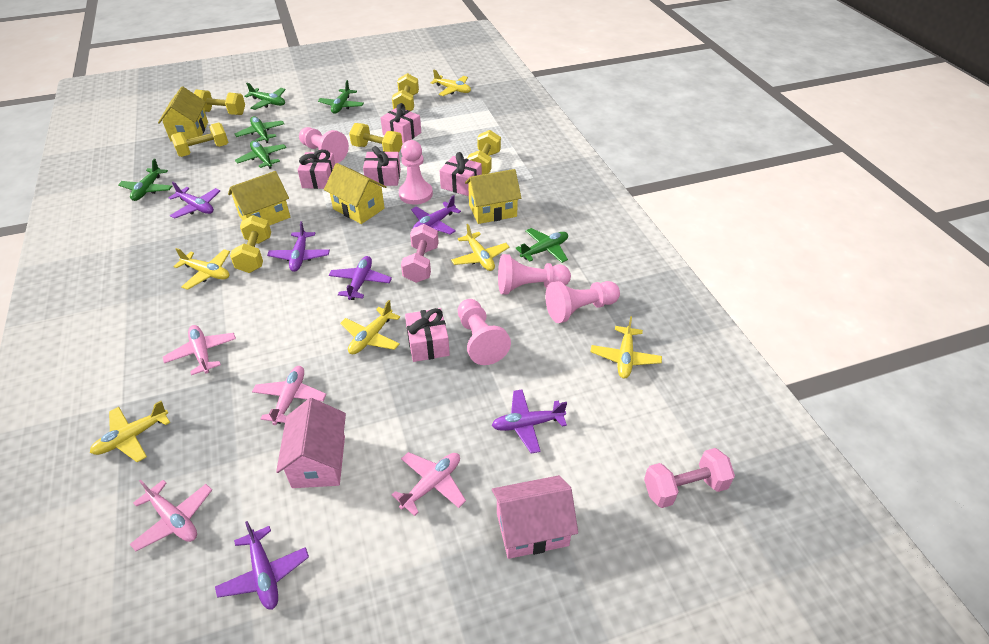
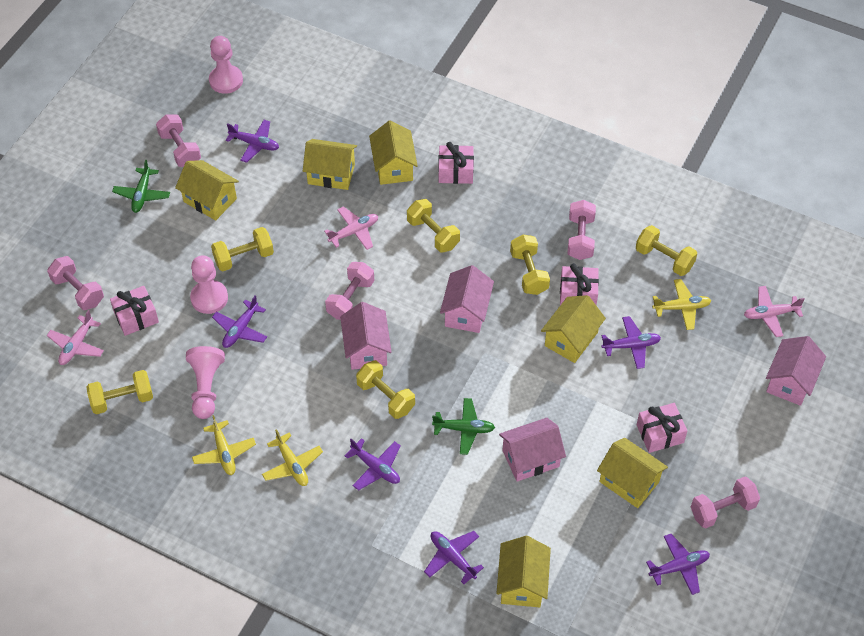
green plane: 6 -> 2
pink dumbbell: 2 -> 5
pink gift: 5 -> 4
pink house: 2 -> 4
pink pawn: 5 -> 3
pink plane: 4 -> 3
yellow house: 4 -> 6
yellow plane: 6 -> 3

